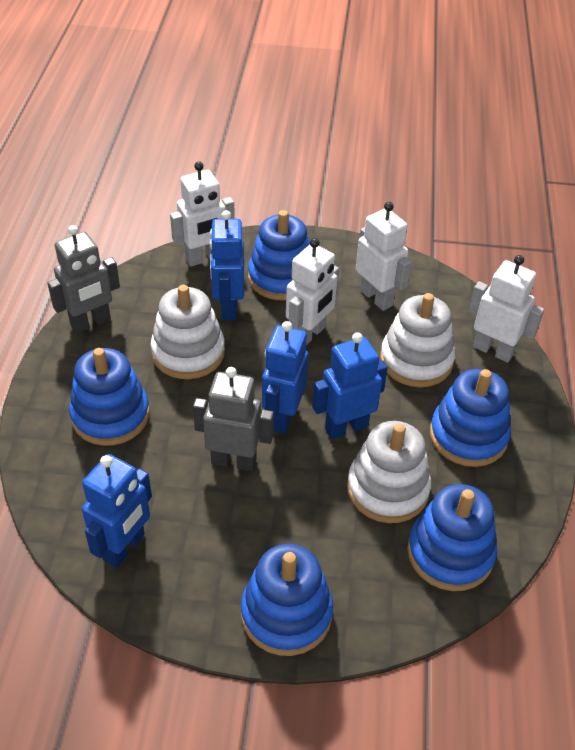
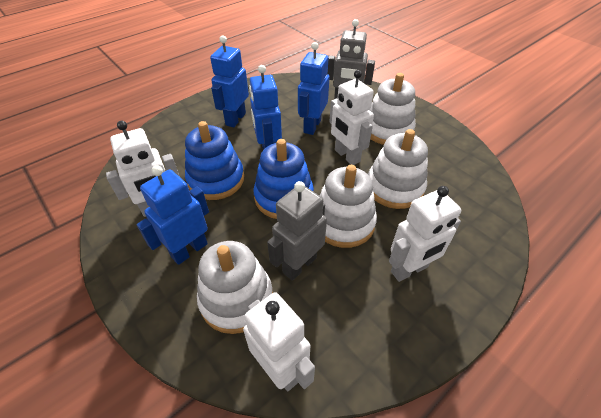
blue stacking toy: 5 -> 2
white stacking toy: 3 -> 4

